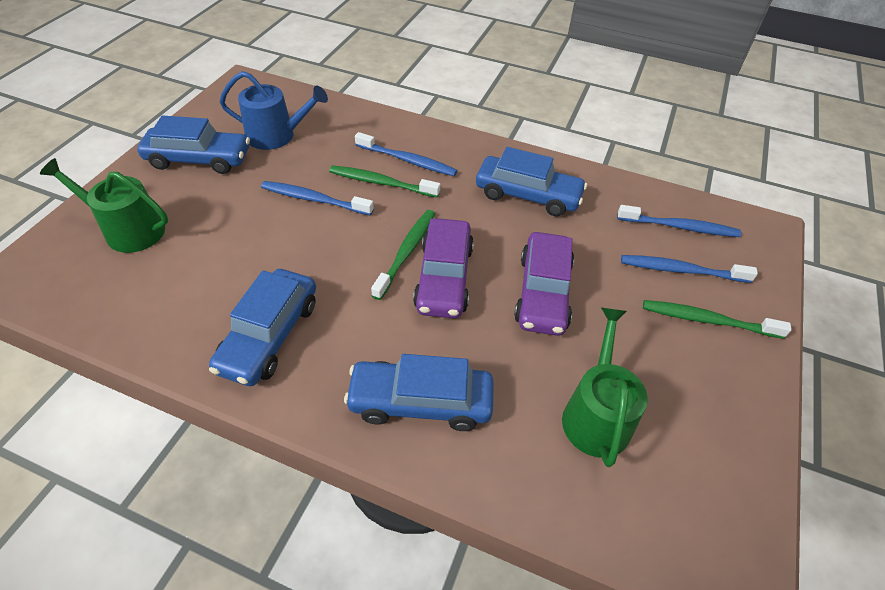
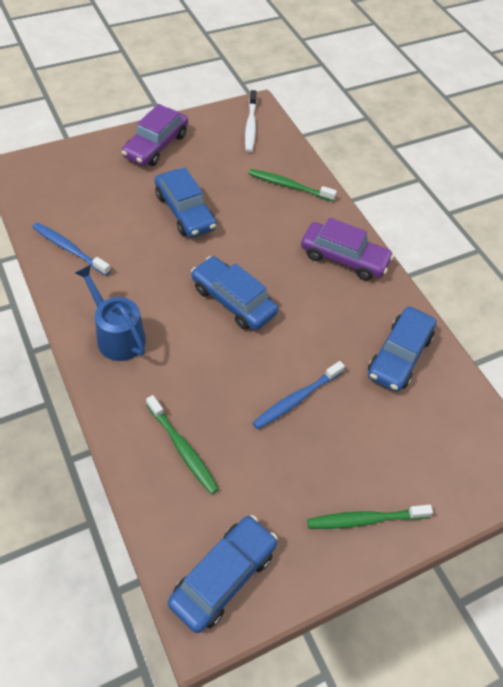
blue toothbrush: 4 -> 2
green watering can: 2 -> 0
white toothbrush: 0 -> 1

